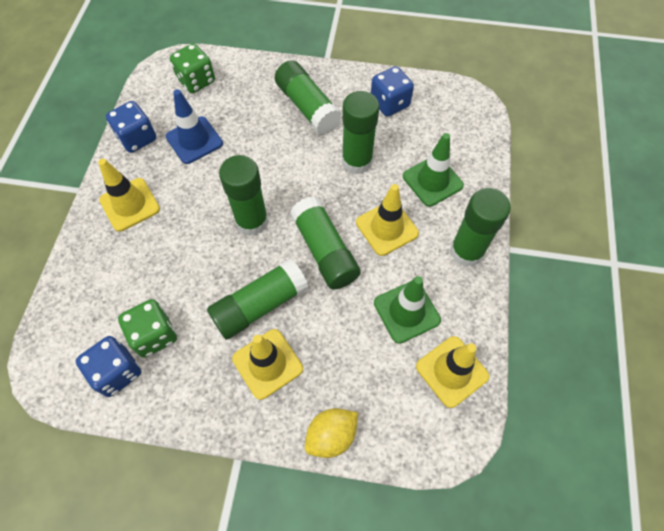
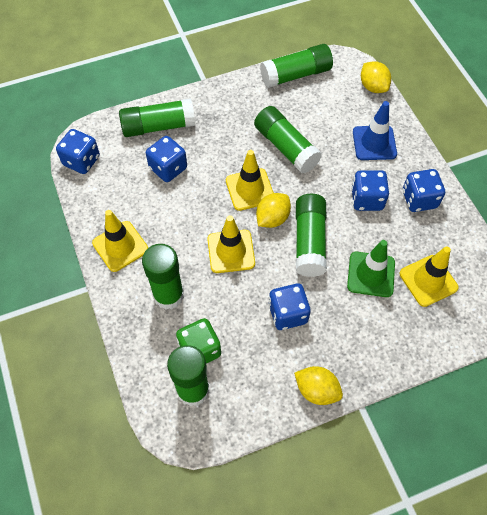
blue dice: 3 -> 5
green dice: 2 -> 1
green traffic cone: 2 -> 1
yellow lemon: 1 -> 3

